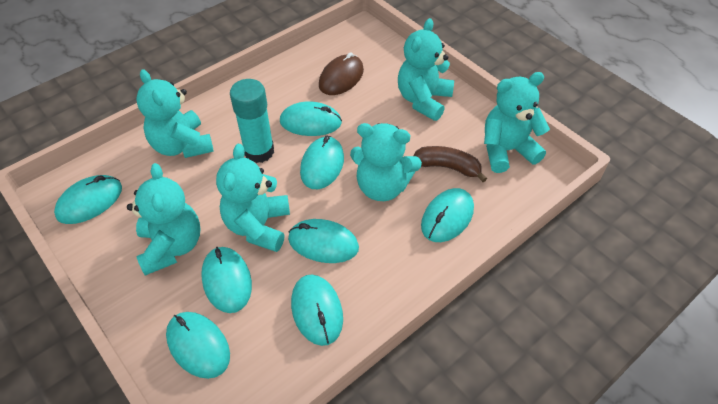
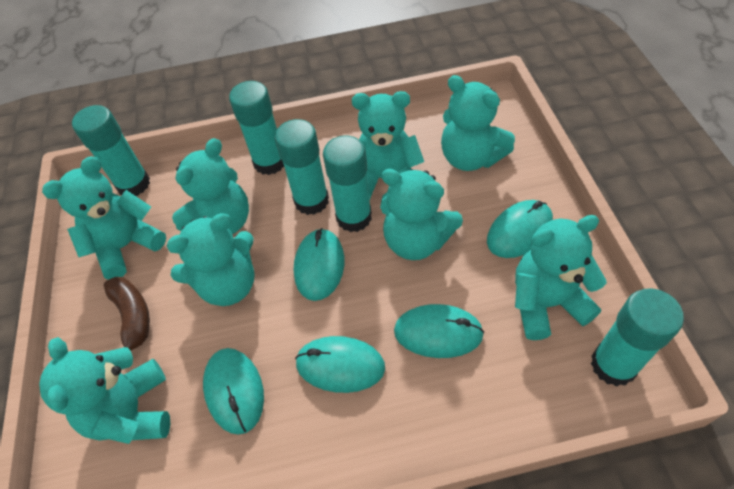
brown mouse: 1 -> 0
turquoise glue stick: 1 -> 5
turquoise mouse: 8 -> 5
turquoise teddy bear: 6 -> 8

